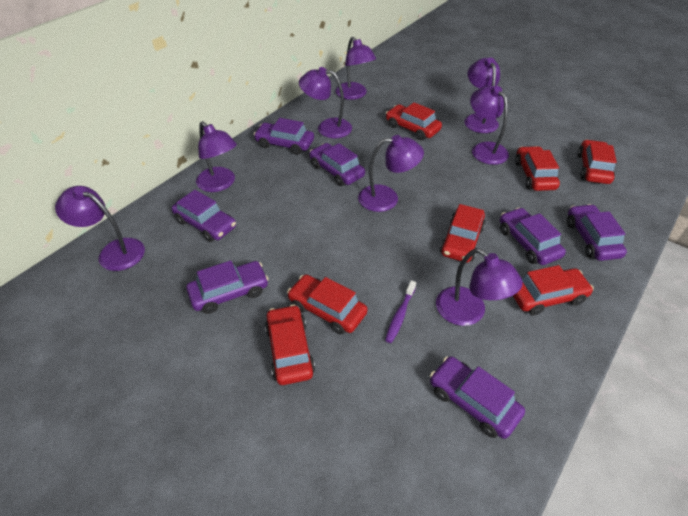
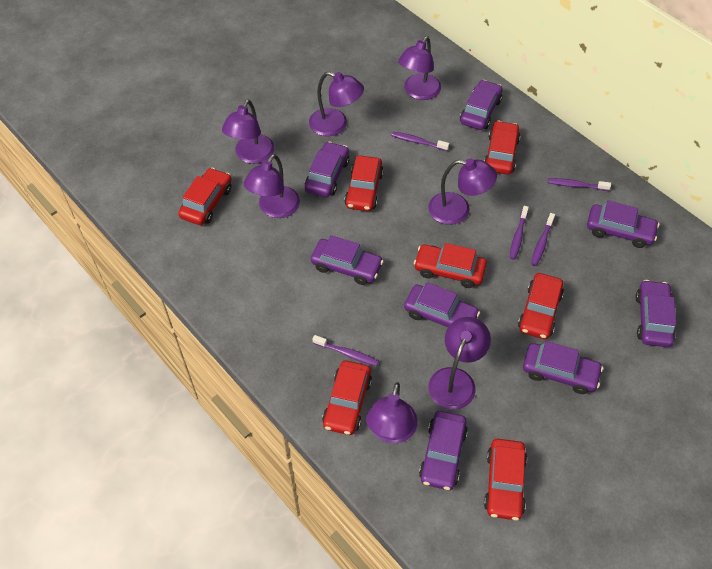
purple car: 7 -> 8
purple lamp: 8 -> 7
purple toothbrush: 1 -> 5

